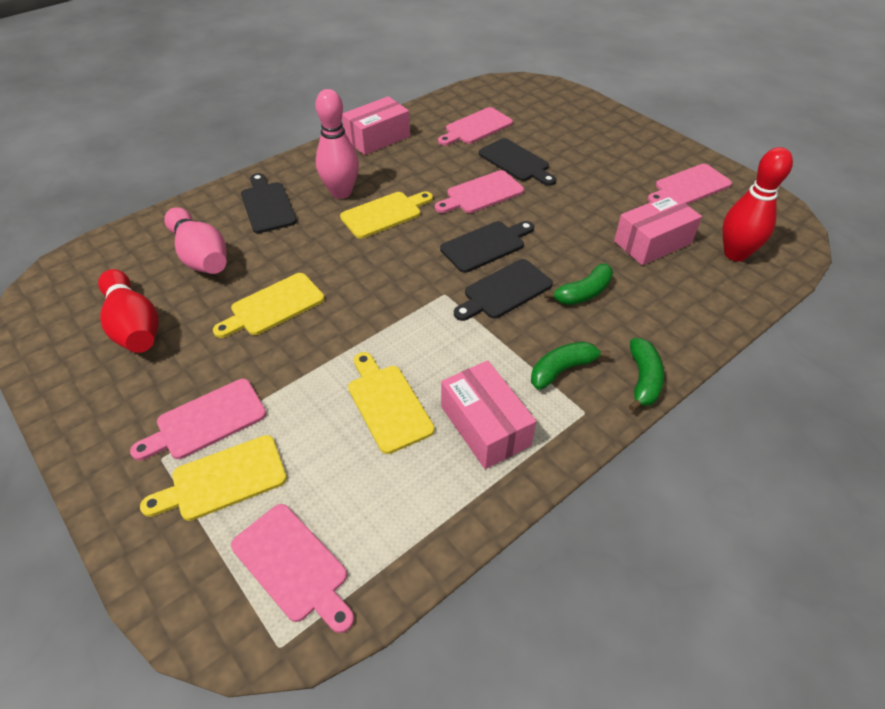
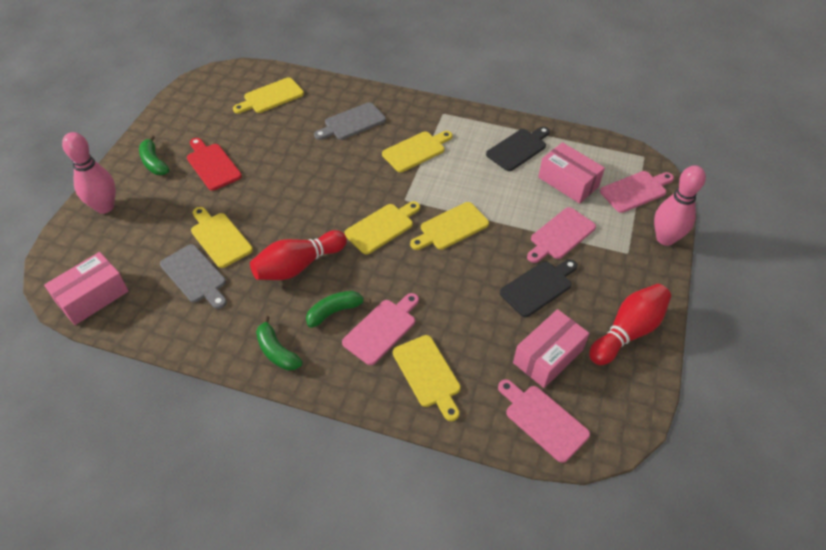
black cutting board: 4 -> 2
grey cutting board: 0 -> 2
pink cutting board: 5 -> 4
red cutting board: 0 -> 1
yellow cutting board: 4 -> 6

